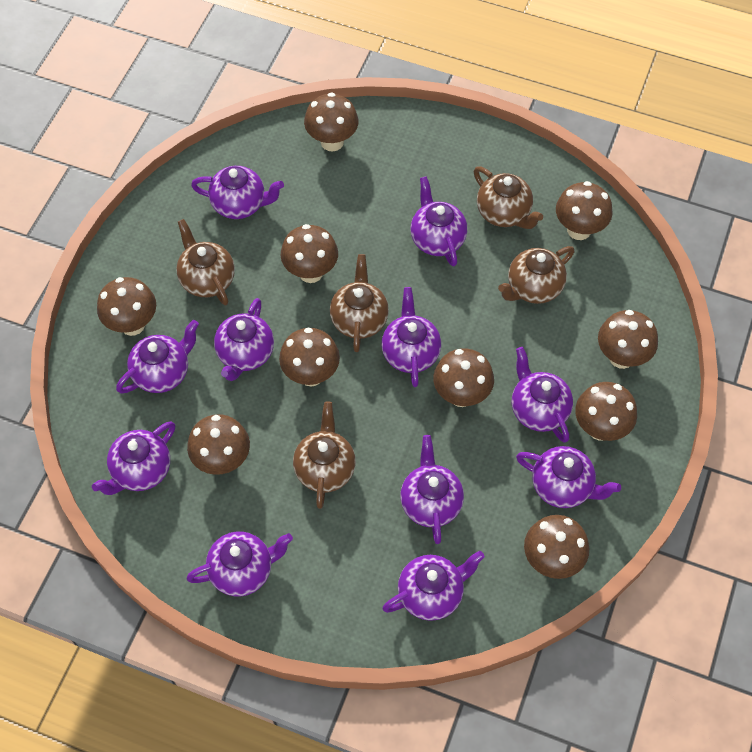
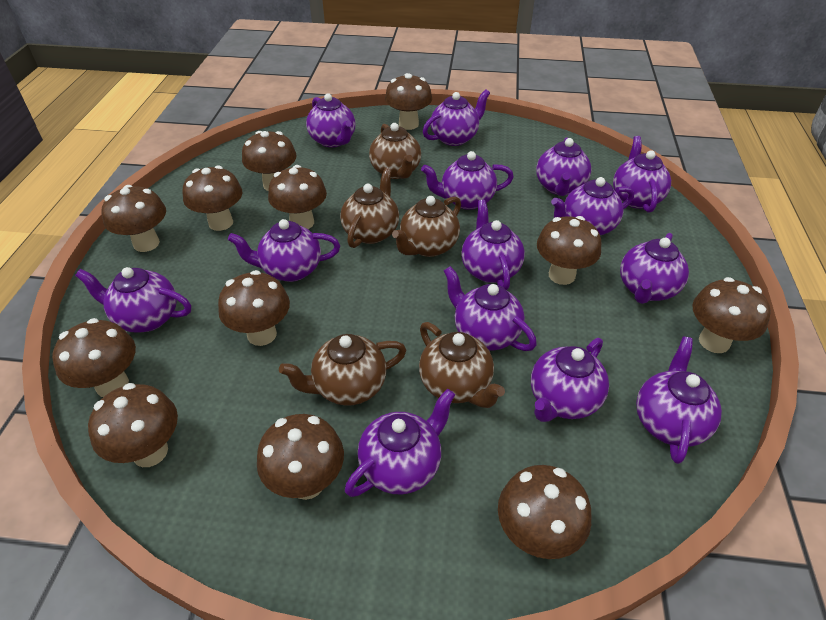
brown mushroom: 10 -> 12
purple teapot: 11 -> 14

